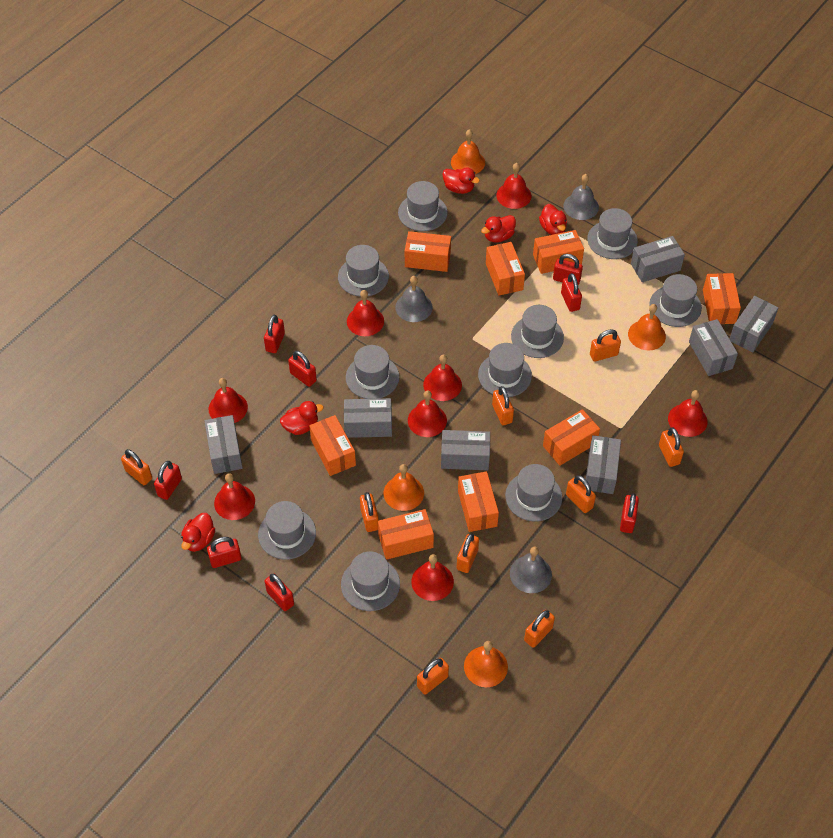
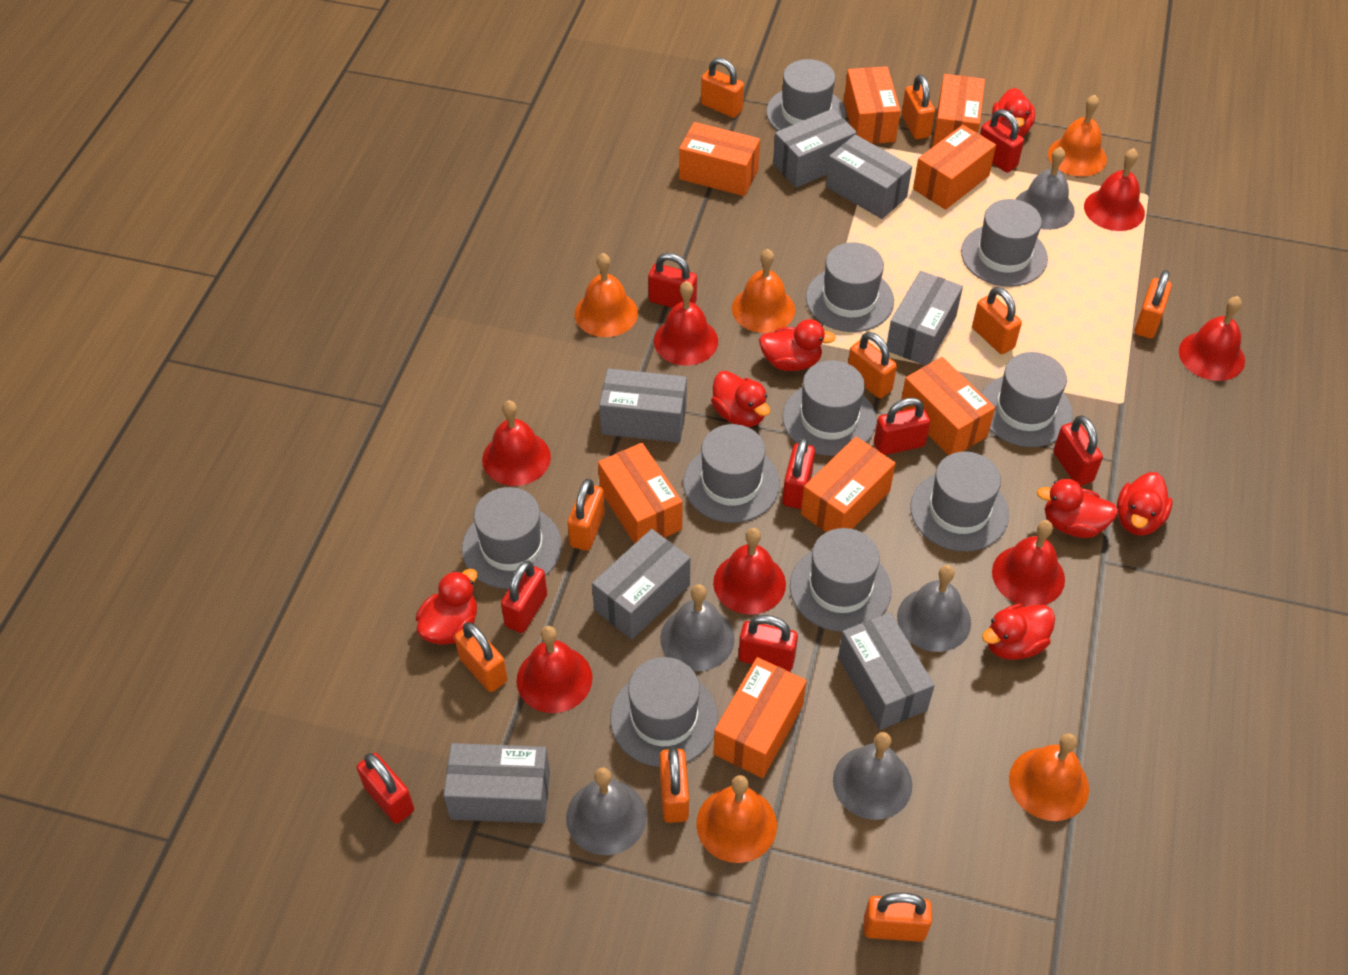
grey bell: 3 -> 5
orange bell: 4 -> 5
red bell: 8 -> 7
red duck: 5 -> 7

